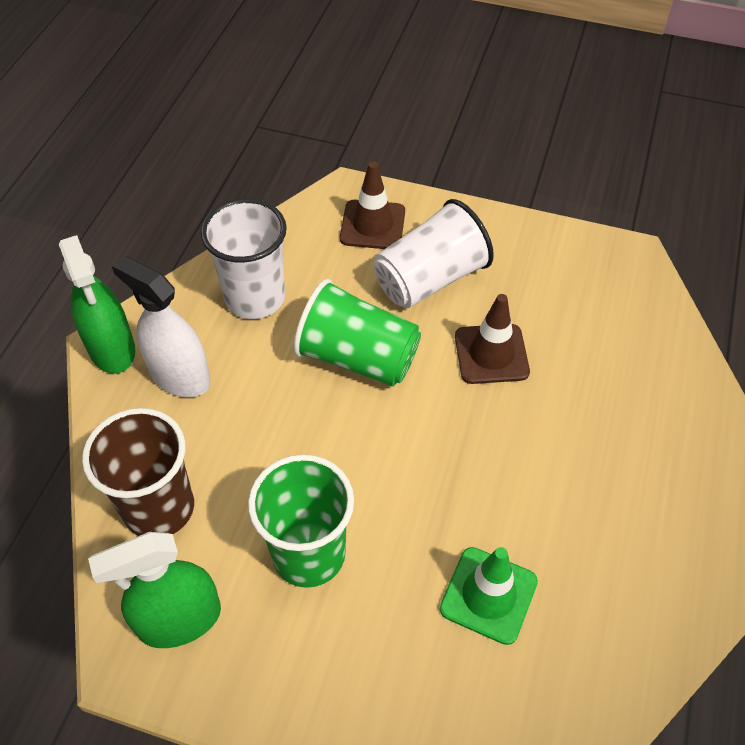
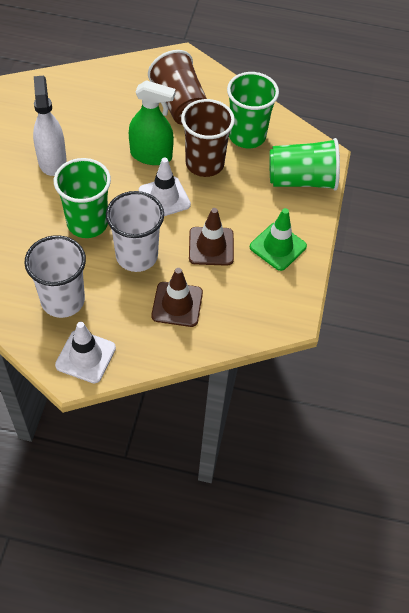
brown cup: 1 -> 2
green cup: 2 -> 3
green spray bottle: 2 -> 1
white traffic cone: 0 -> 2

